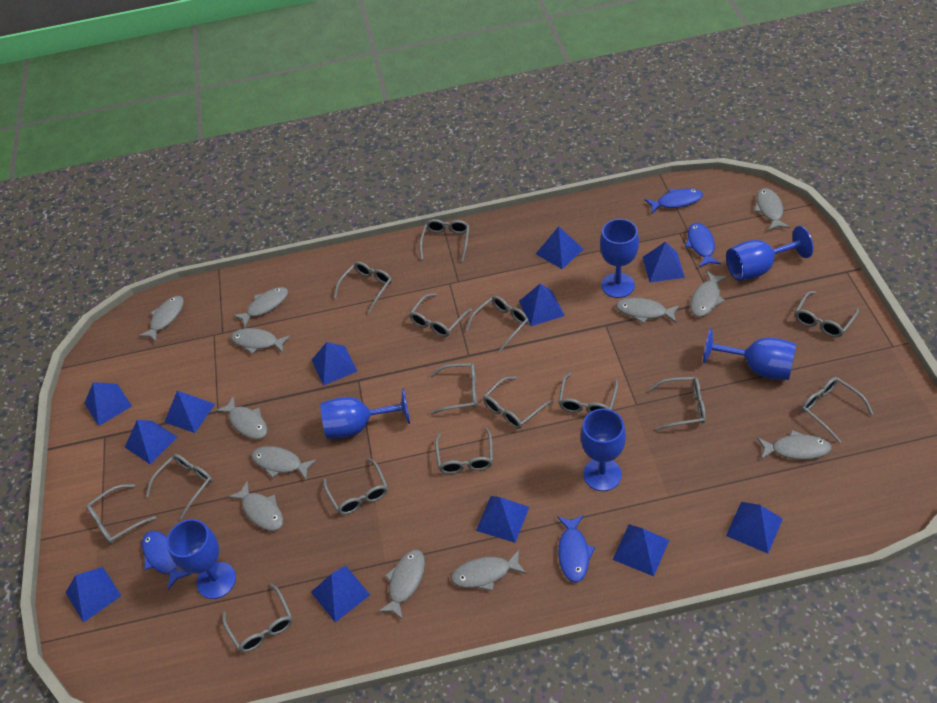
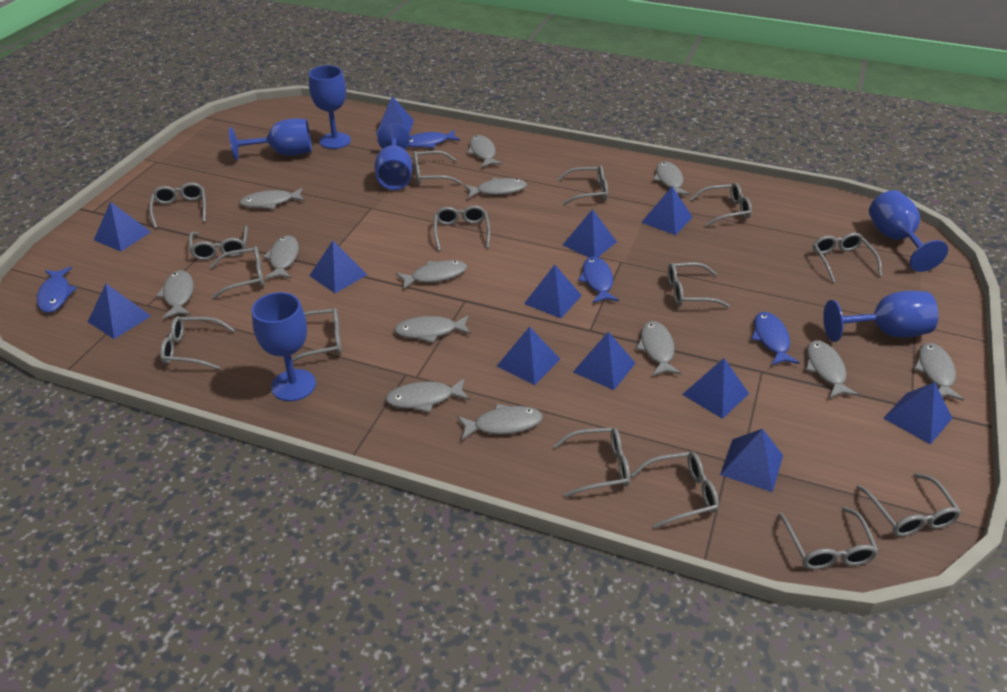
grey fish: 12 -> 13

